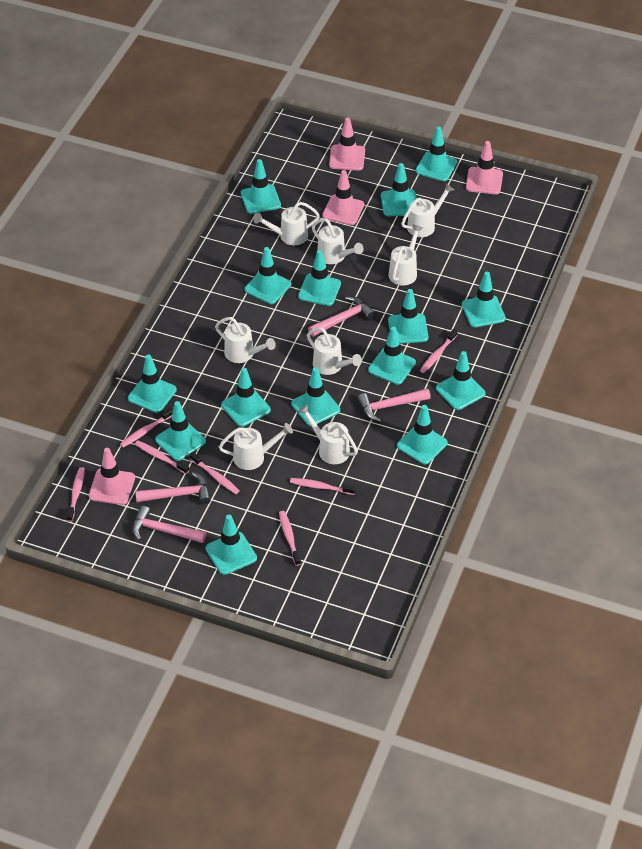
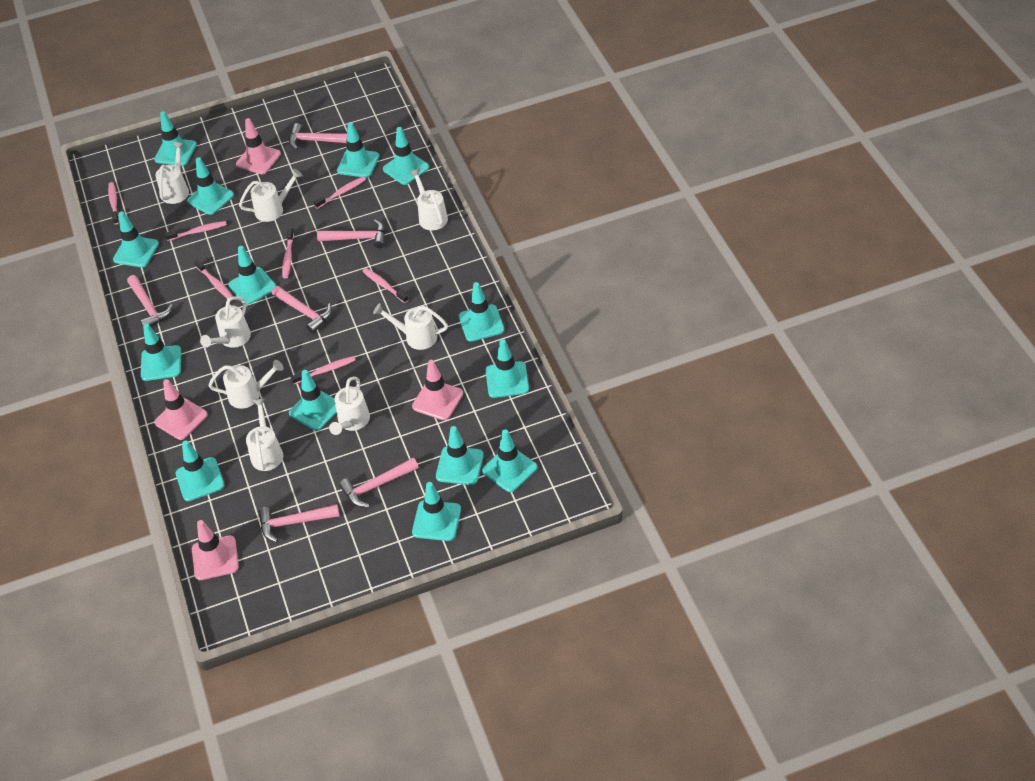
pink hammer: 4 -> 6
turquoise traffic cone: 15 -> 14

